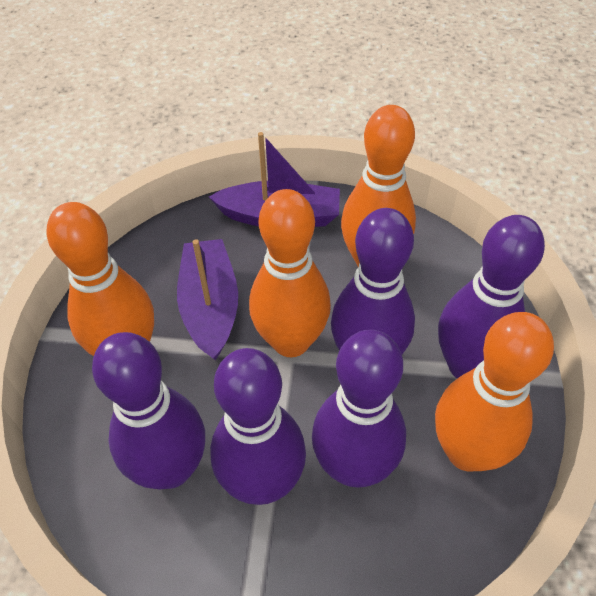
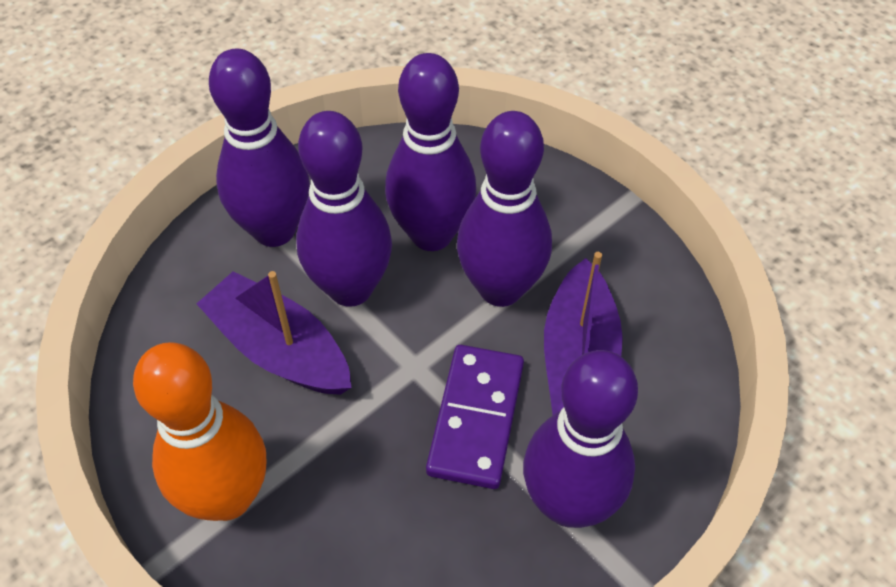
orange bowling pin: 4 -> 1
purple domino: 0 -> 1

